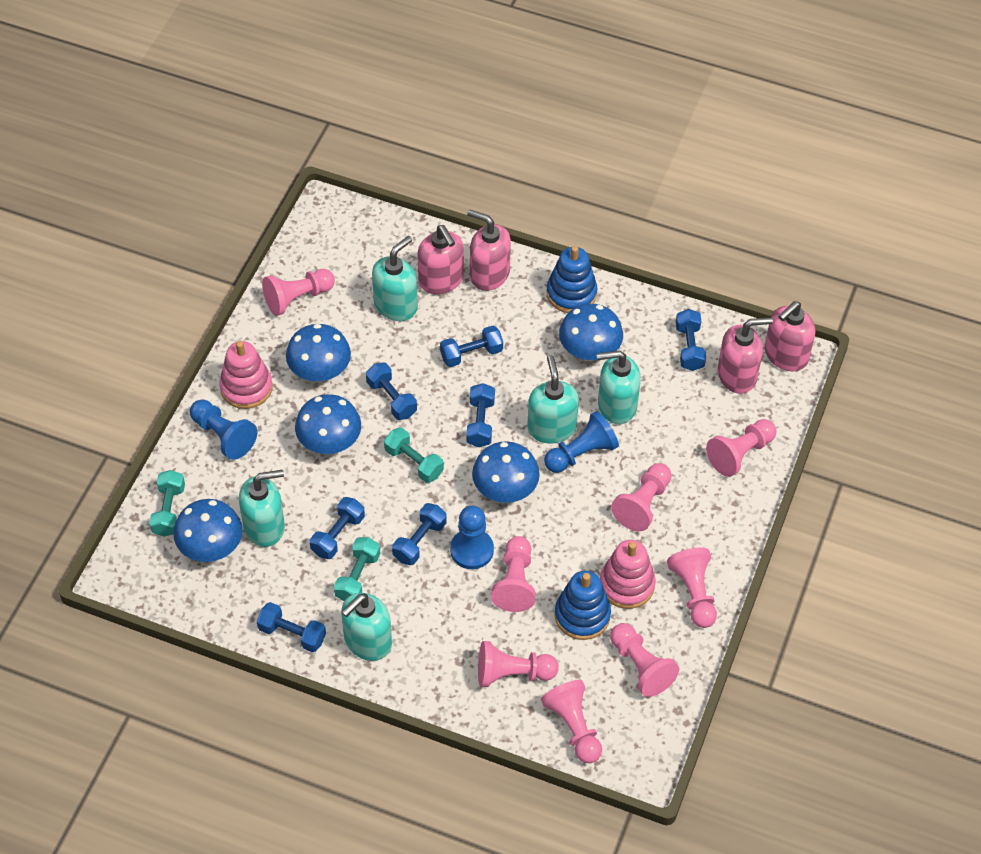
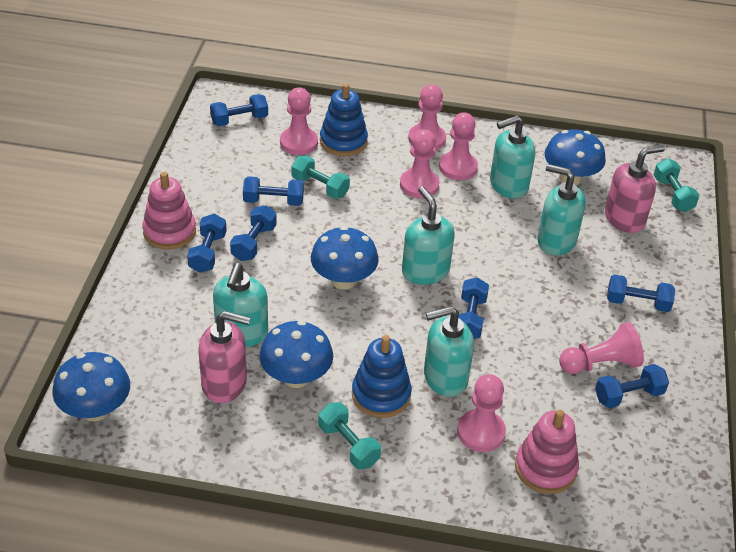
blue mushroom: 5 -> 4
blue pawn: 3 -> 0
pink pawn: 8 -> 6
pink soap dispenser: 4 -> 2

